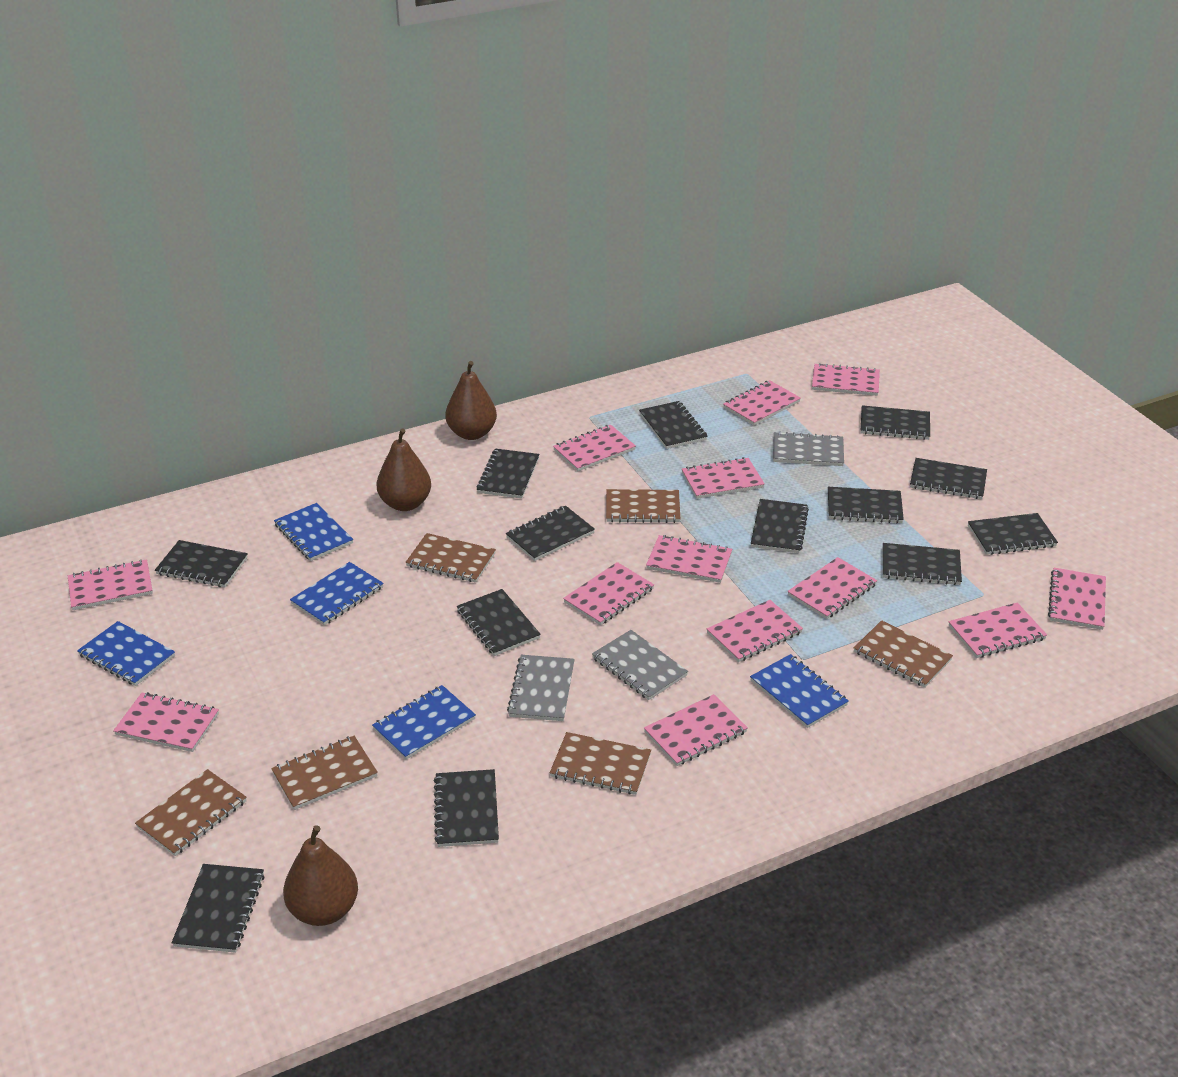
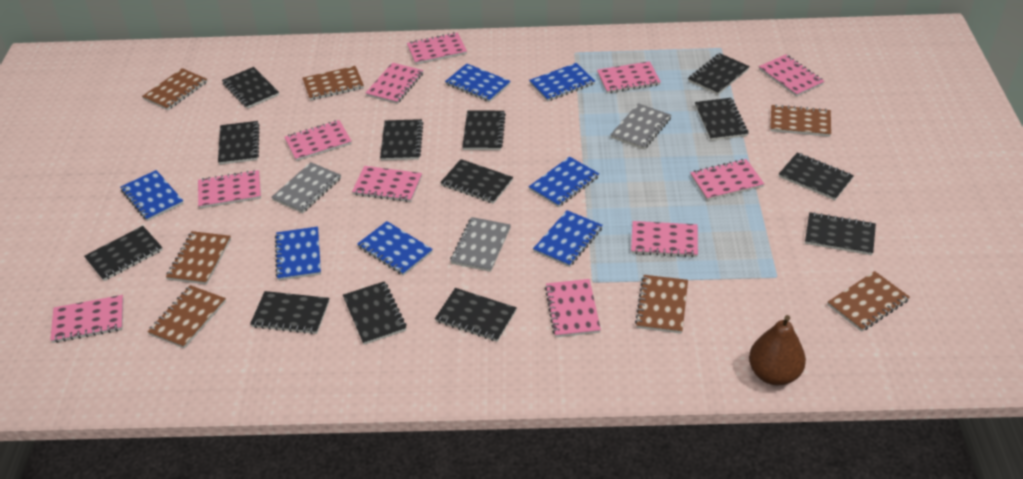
blue notebook: 5 -> 7
brown notebook: 6 -> 7
brown pear: 3 -> 1
pink notebook: 13 -> 11

